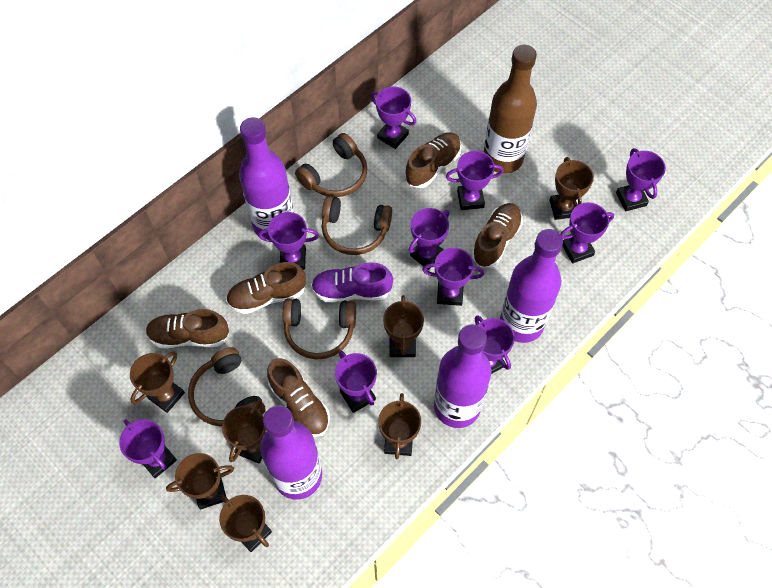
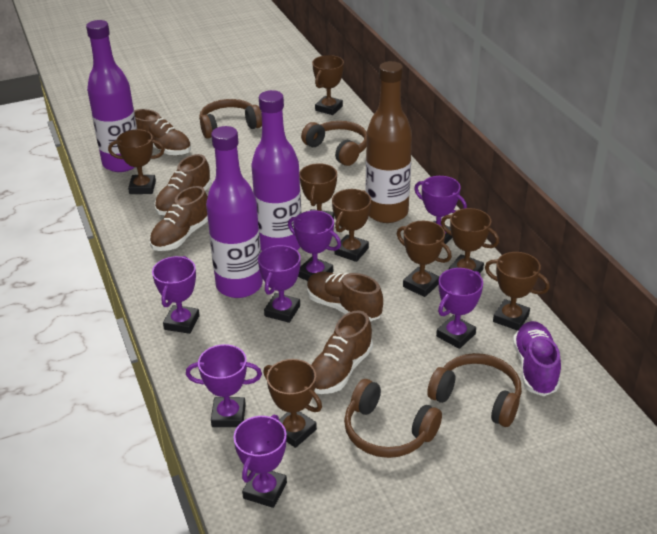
brown trophy: 7 -> 8
purple bottle: 4 -> 3
purple trophy: 10 -> 7

